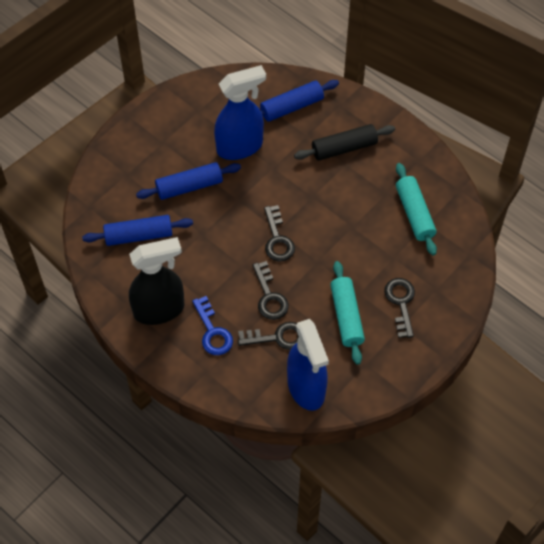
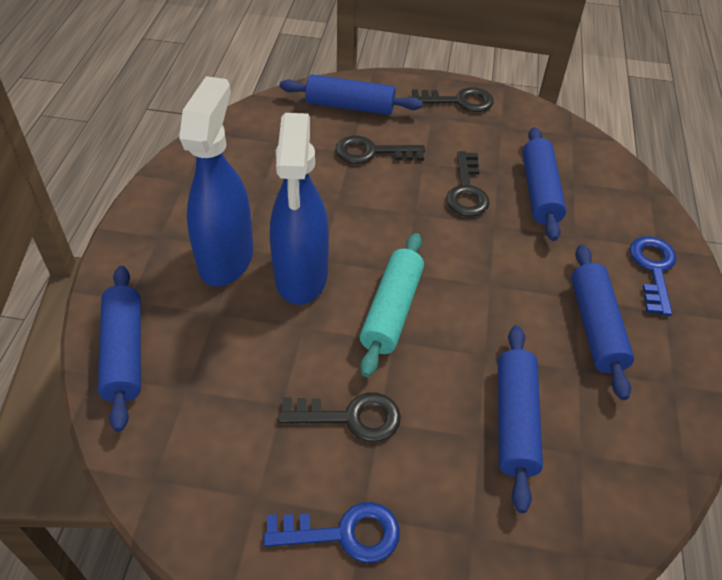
black rolling pin: 1 -> 0
black spray bottle: 1 -> 0
blue key: 1 -> 2
blue rolling pin: 3 -> 5
turquoise rolling pin: 2 -> 1

